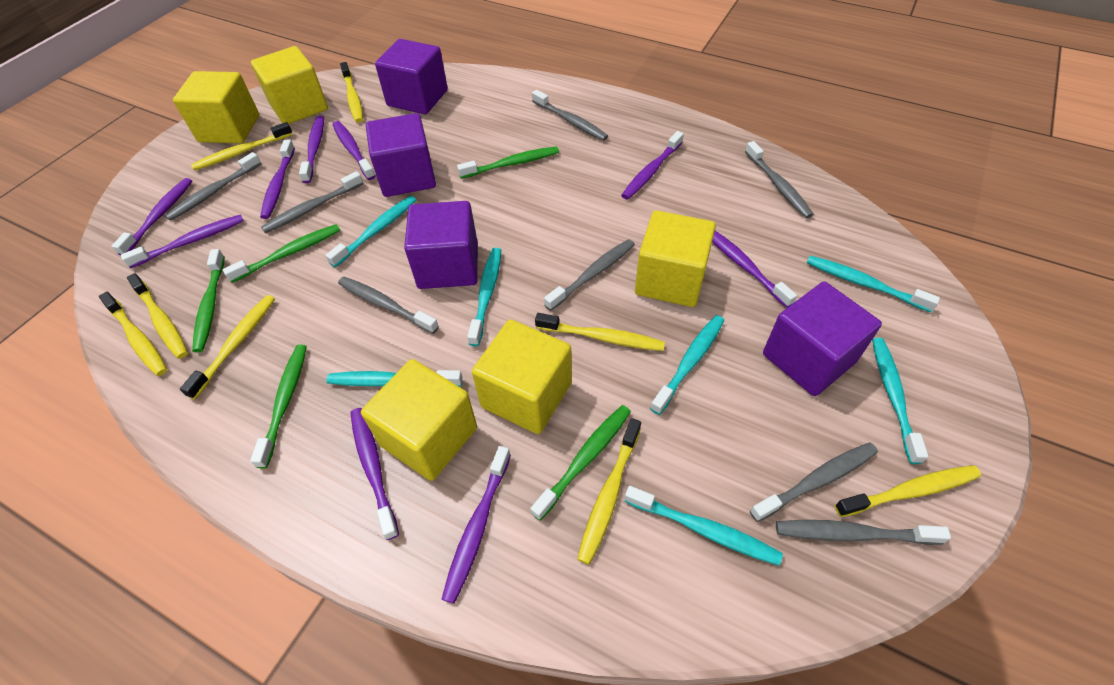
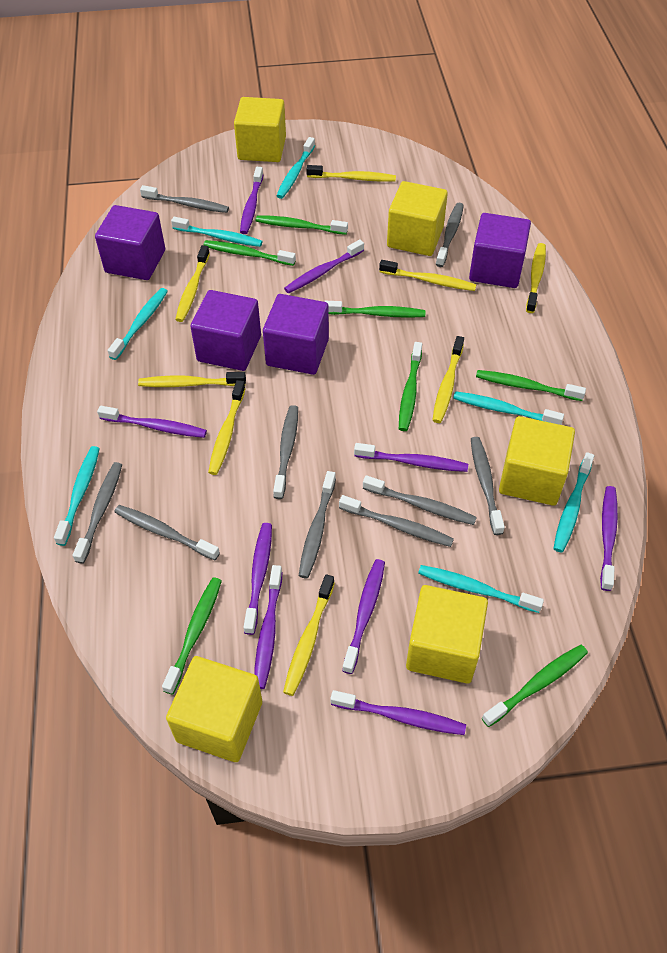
green toothbrush: 5 -> 7
grey toothbrush: 8 -> 9

